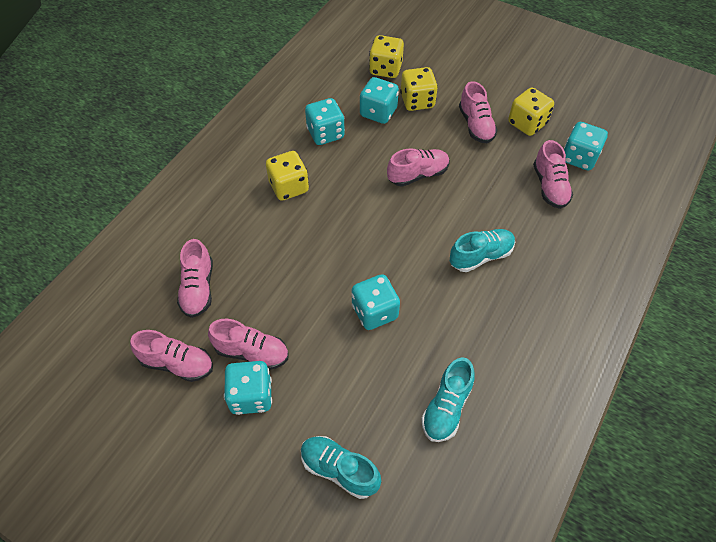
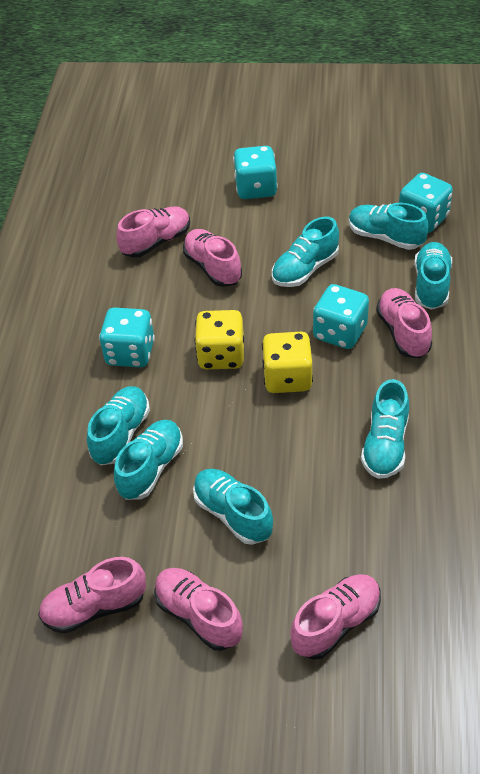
turquoise dice: 5 -> 4
turquoise shoe: 3 -> 7
yellow dice: 4 -> 2

